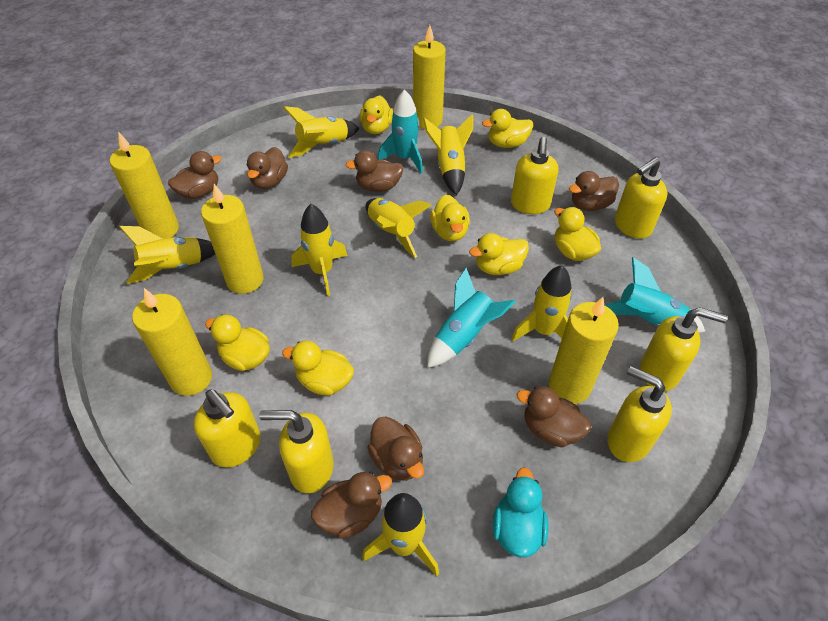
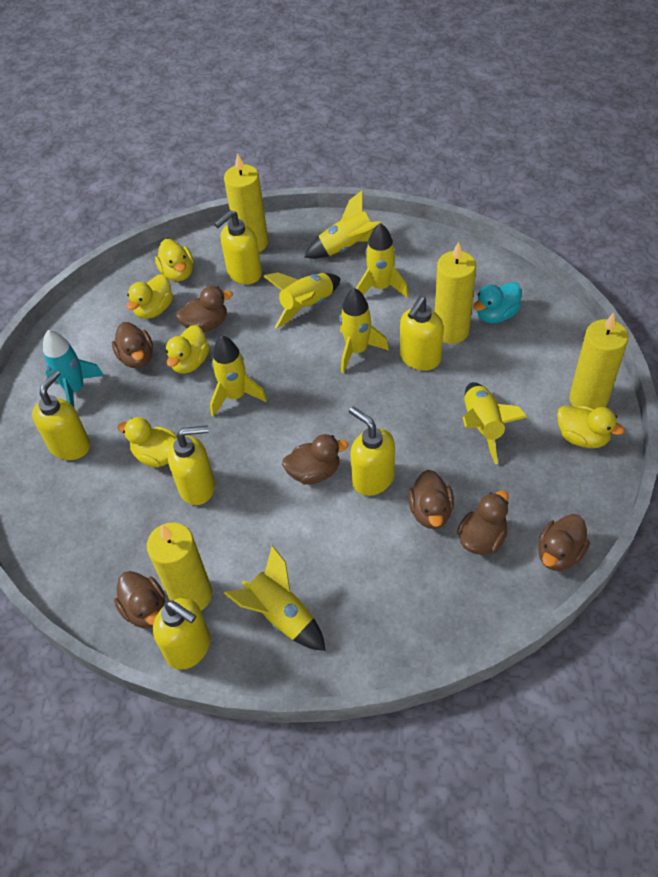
turquoise rocket: 3 -> 1
yellow candle: 5 -> 4
yellow duck: 7 -> 5

